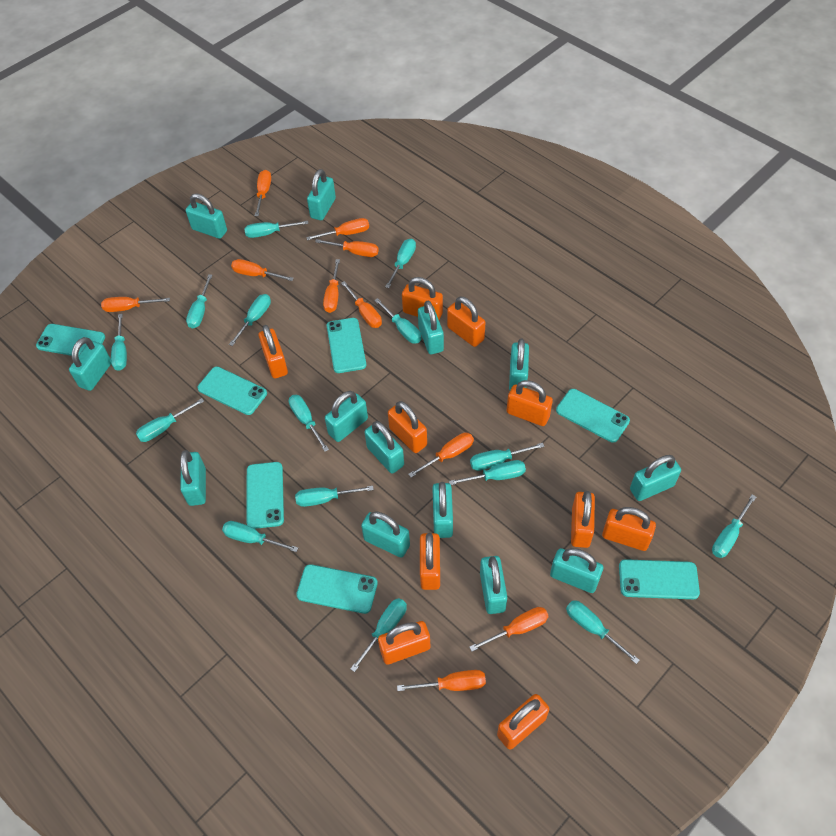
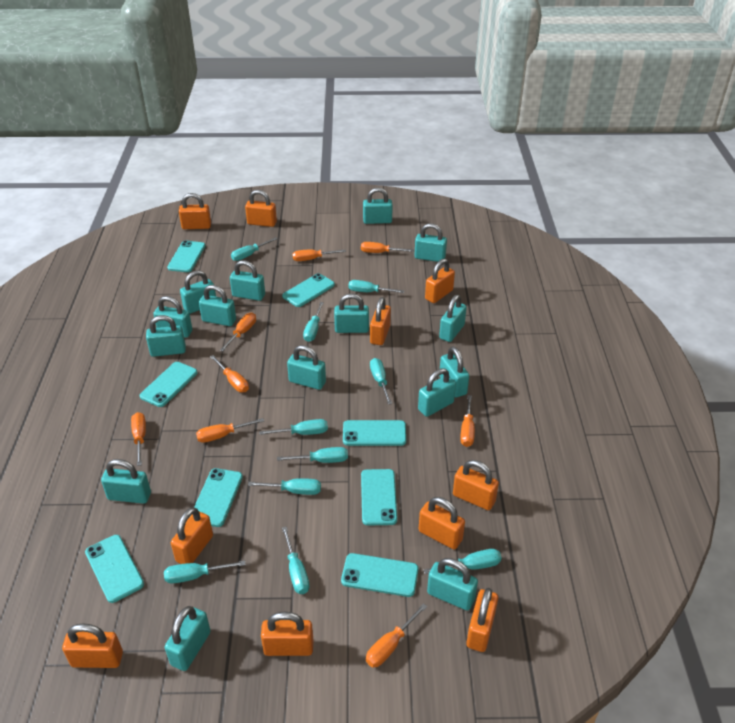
orange screwdriver: 10 -> 8
turquoise padlock: 13 -> 15
turquoise phone: 7 -> 8
turquoise screwdriver: 15 -> 10

